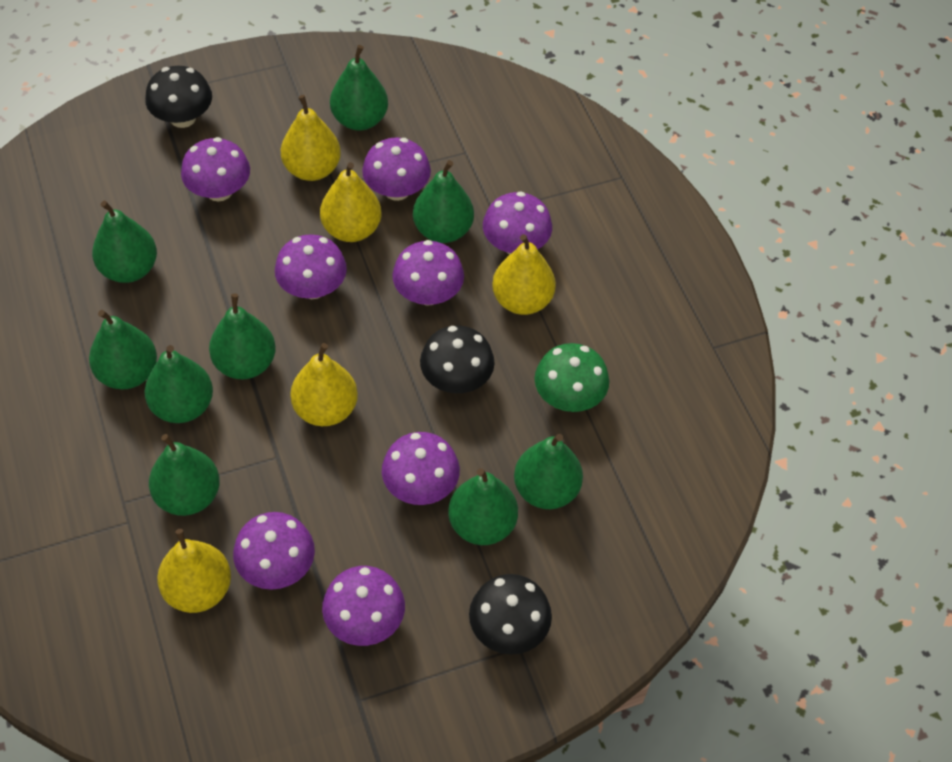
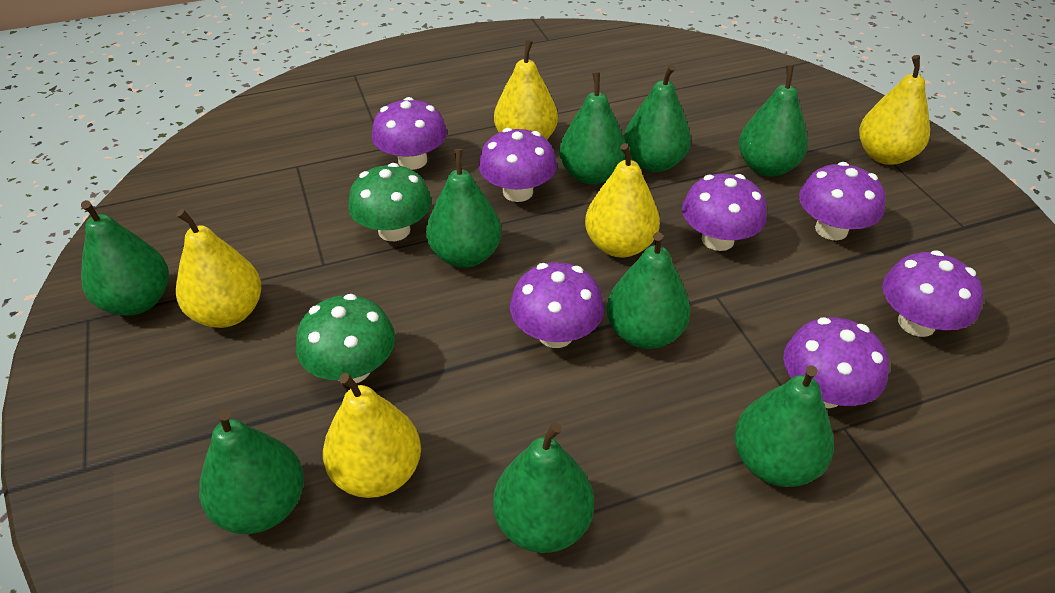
black mushroom: 3 -> 0
green mushroom: 1 -> 2
purple mushroom: 8 -> 7

